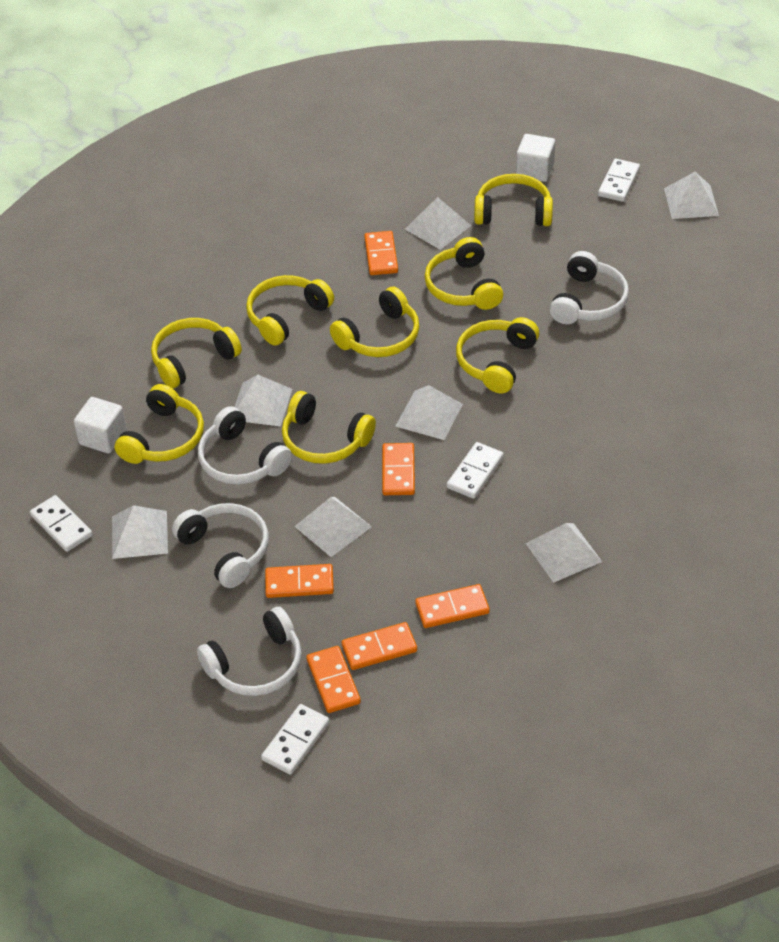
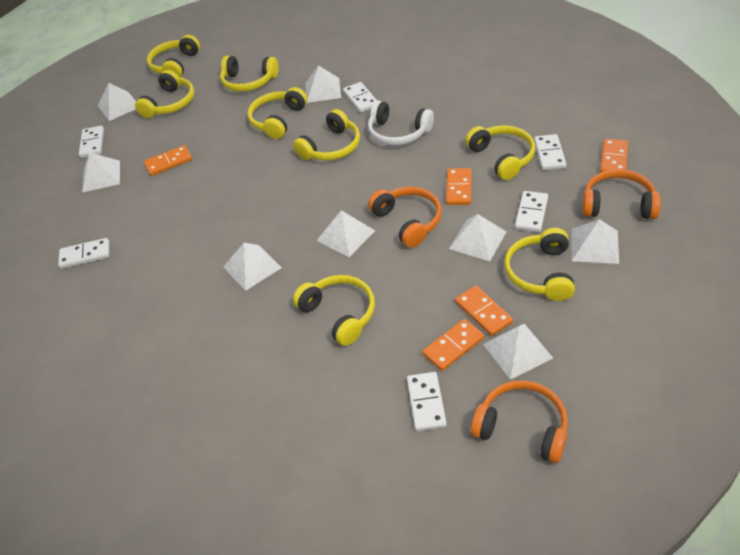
orange domino: 6 -> 5
orange headphones: 0 -> 3
white cube: 2 -> 0
white domino: 4 -> 6
white headphones: 4 -> 1
white pyramid: 7 -> 8

